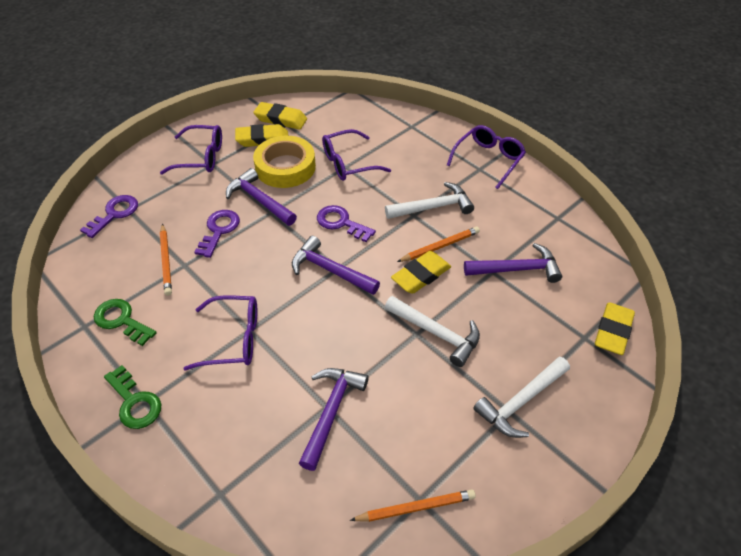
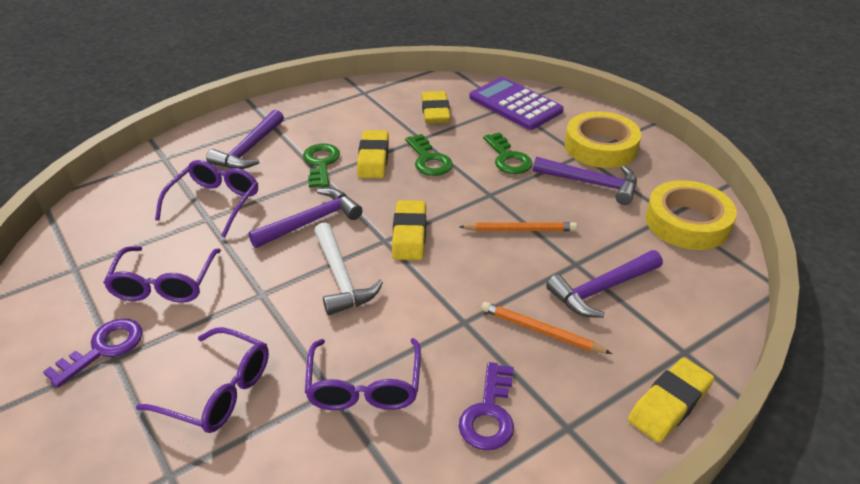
green key: 2 -> 3
orange pencil: 3 -> 2
purple calculator: 0 -> 1
purple key: 3 -> 2
white hammer: 3 -> 1
yellow tape: 1 -> 2

